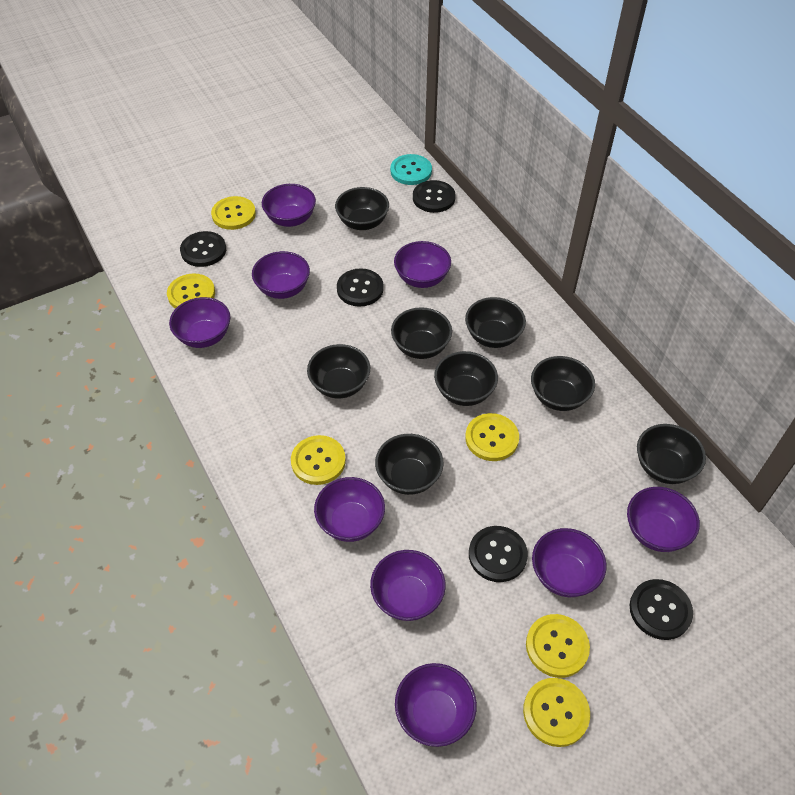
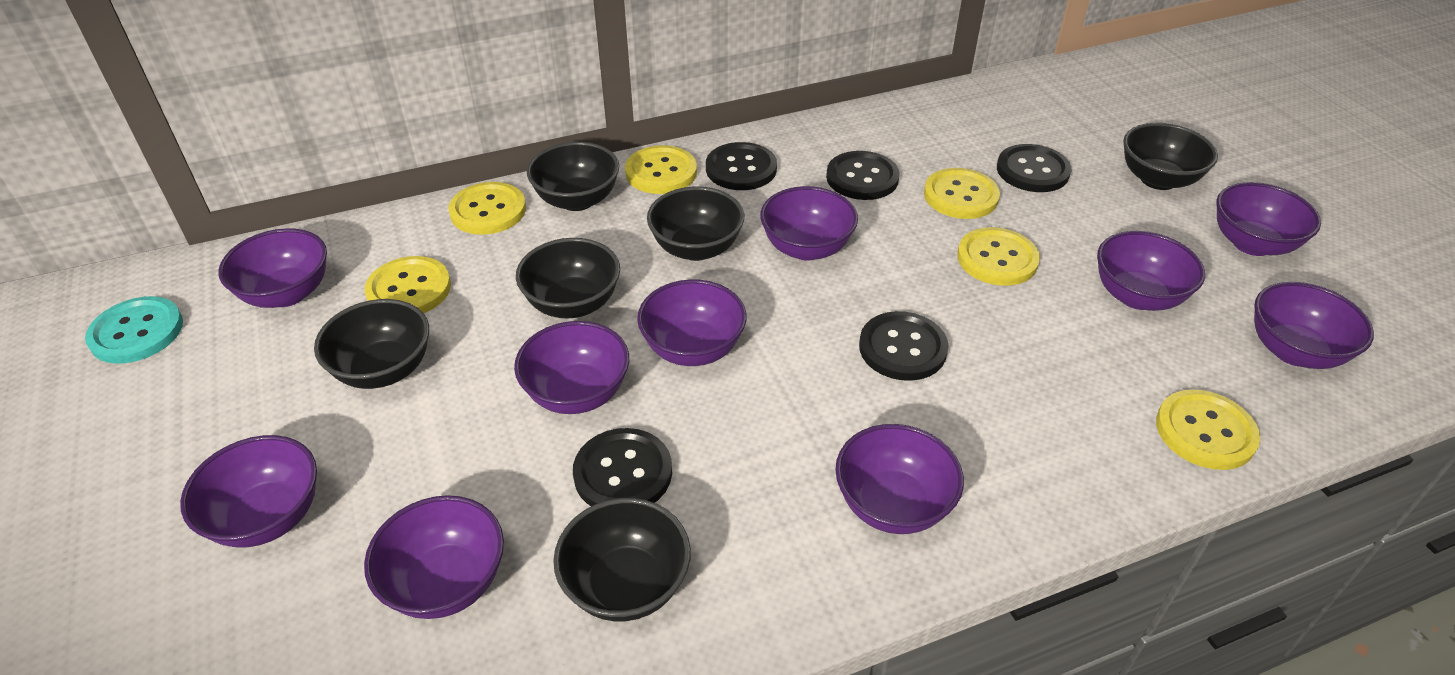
black bowl: 8 -> 6
purple bowl: 9 -> 10

